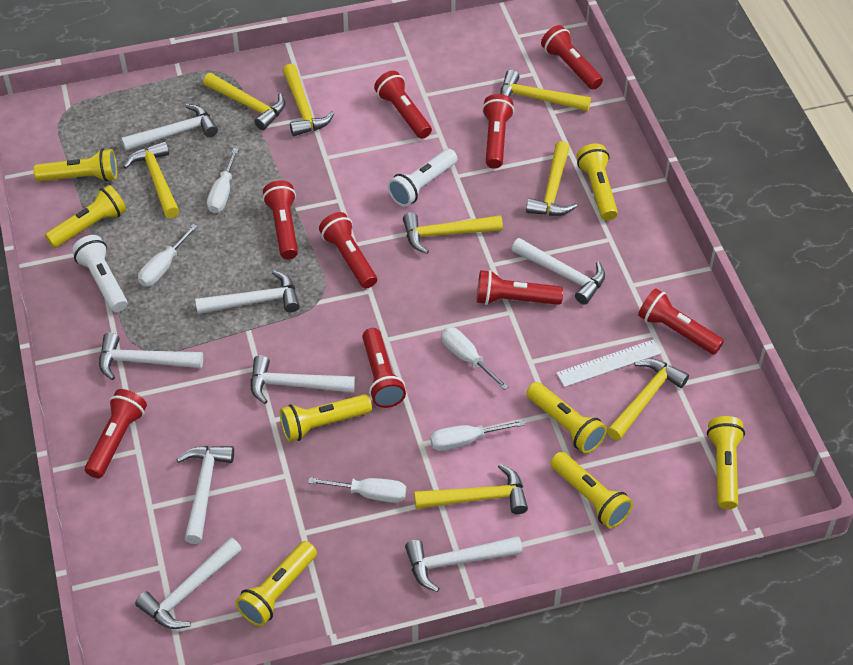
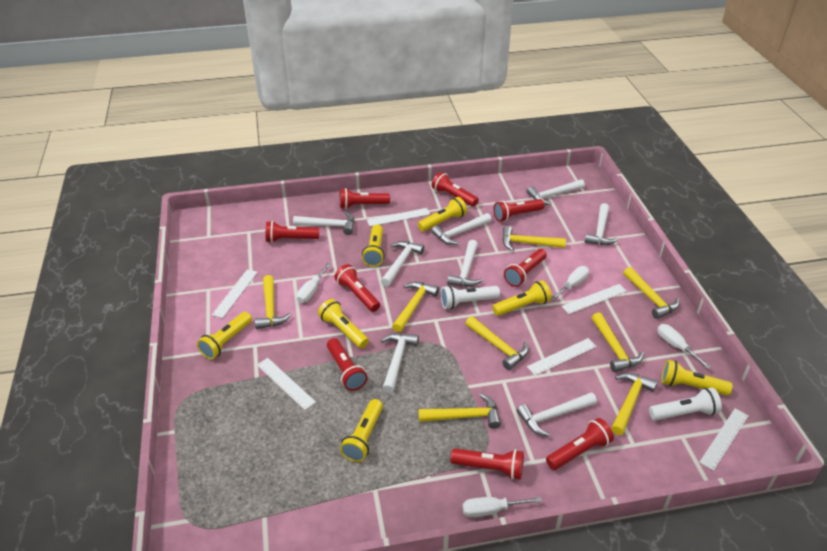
white ruler: 1 -> 6
white screwdriver: 5 -> 4
yellow flashlight: 8 -> 7

